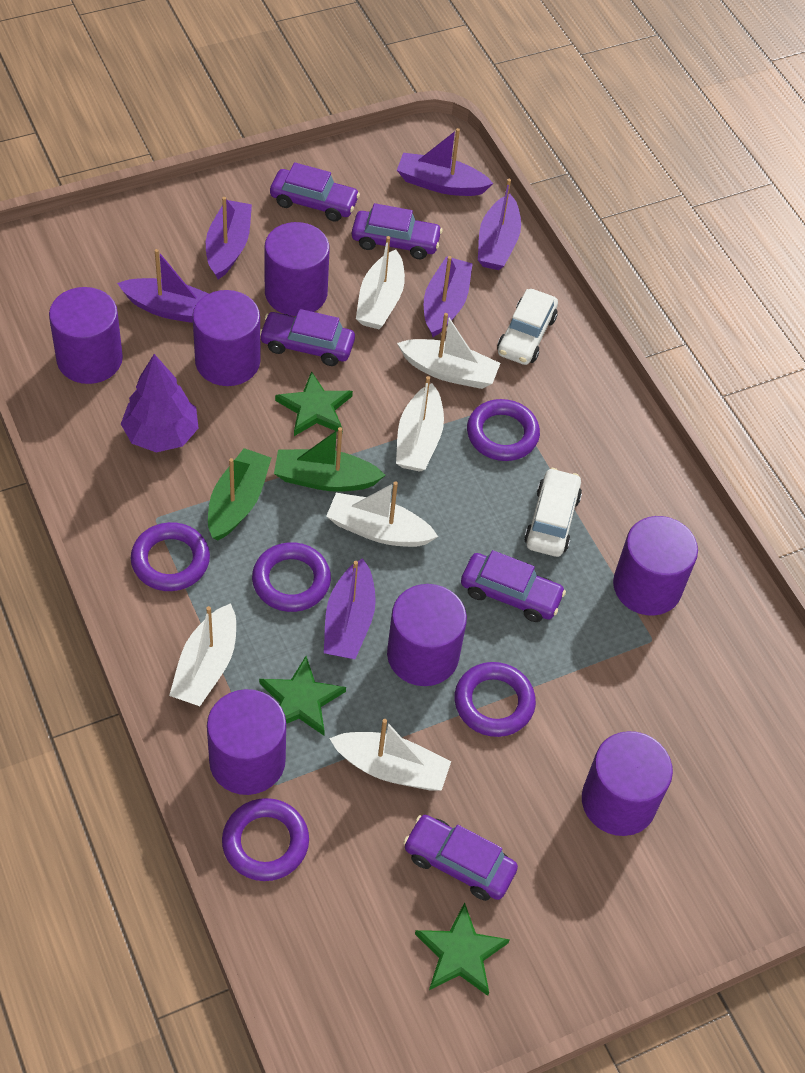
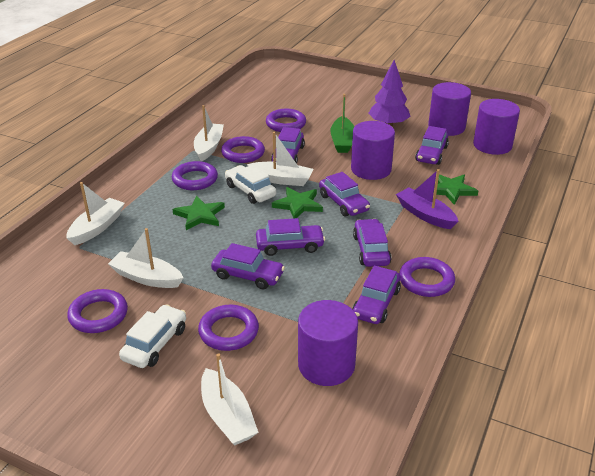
green boat: 2 -> 1
purple boat: 6 -> 1
purple car: 5 -> 7
purple cylinder: 7 -> 4
purple ring: 5 -> 6
white boat: 6 -> 5

